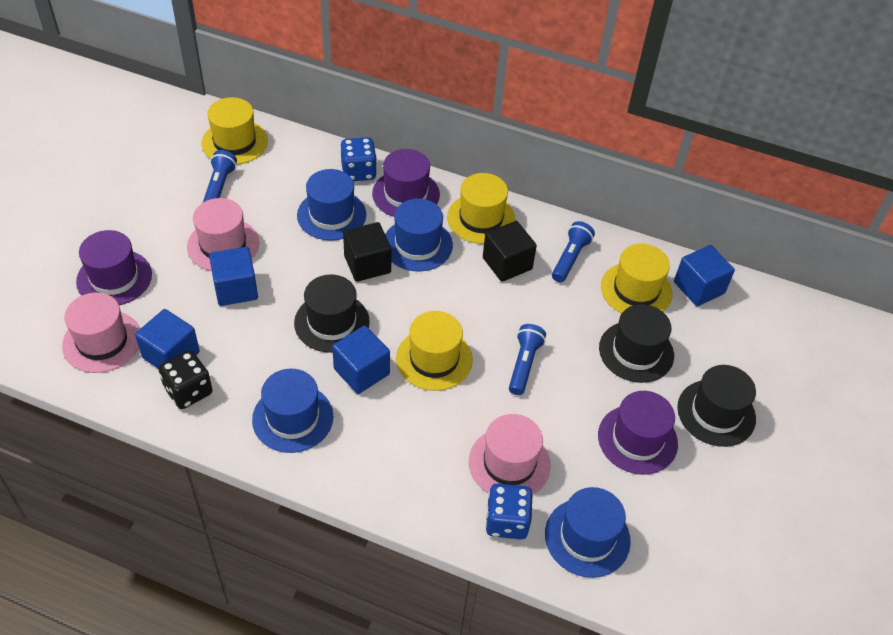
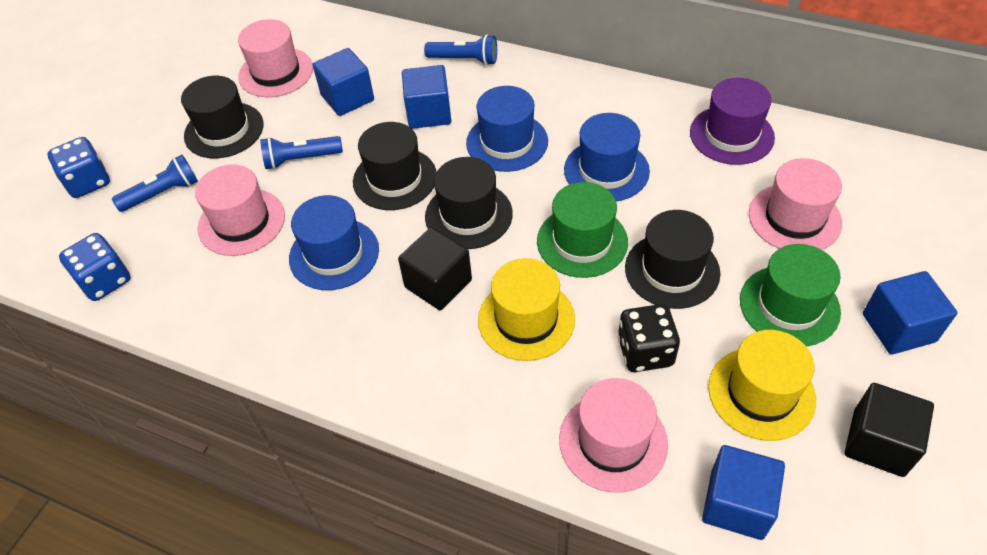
black hat: 3 -> 4
blue hat: 4 -> 3
green hat: 0 -> 2
pink hat: 3 -> 4
purple hat: 3 -> 1
yellow hat: 4 -> 2

